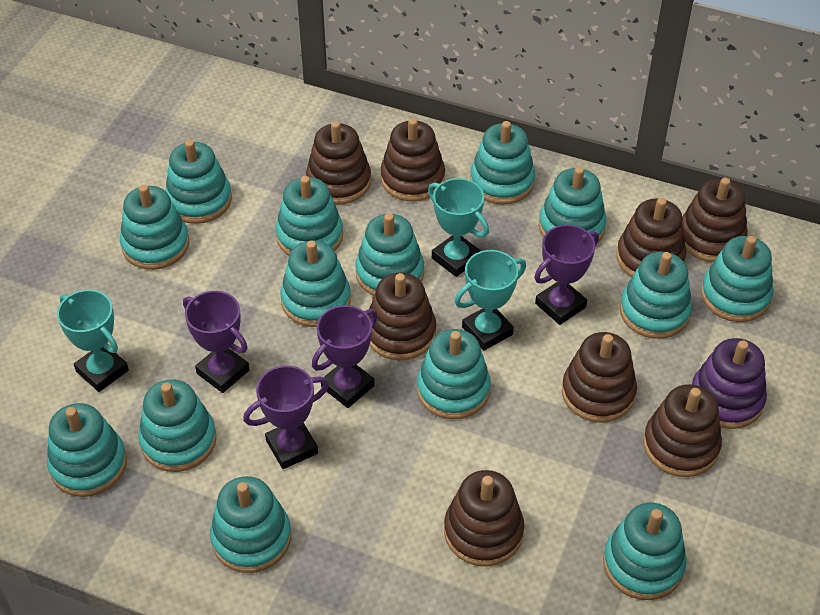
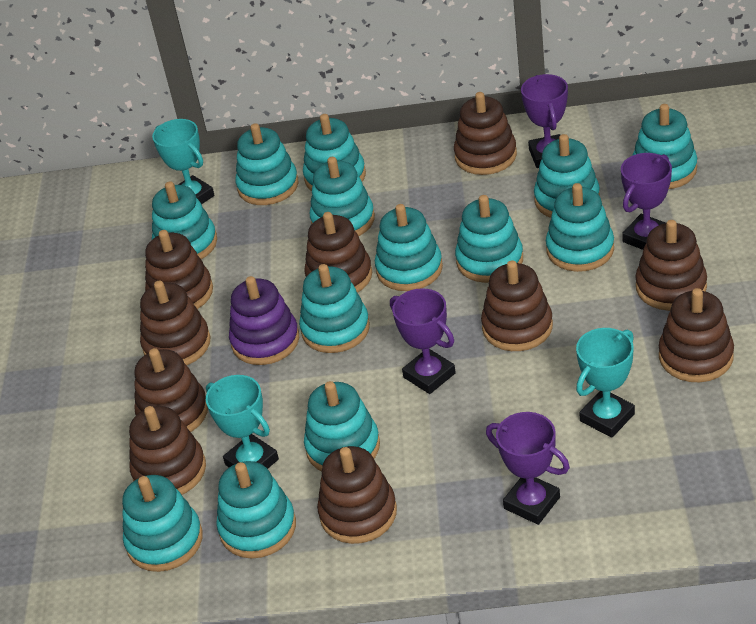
brown stacking toy: 8 -> 10
turquoise stacking toy: 14 -> 13

